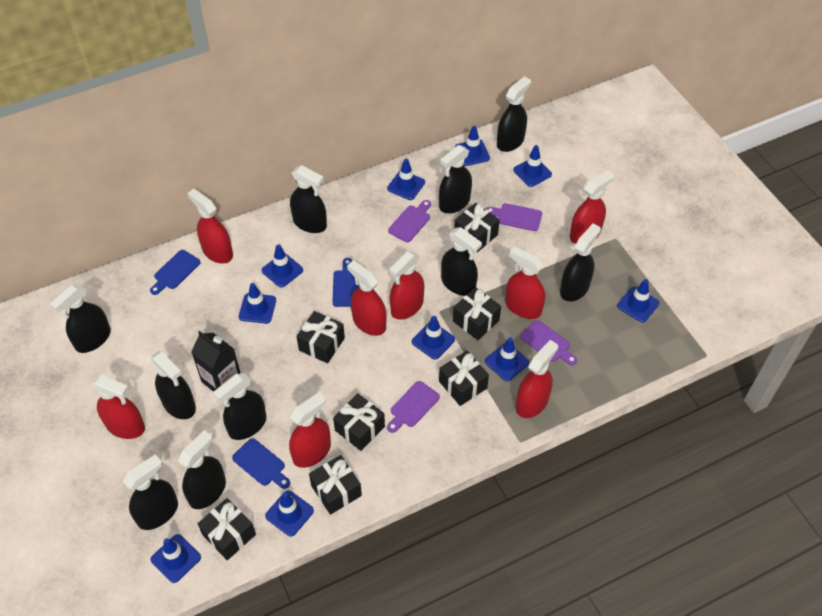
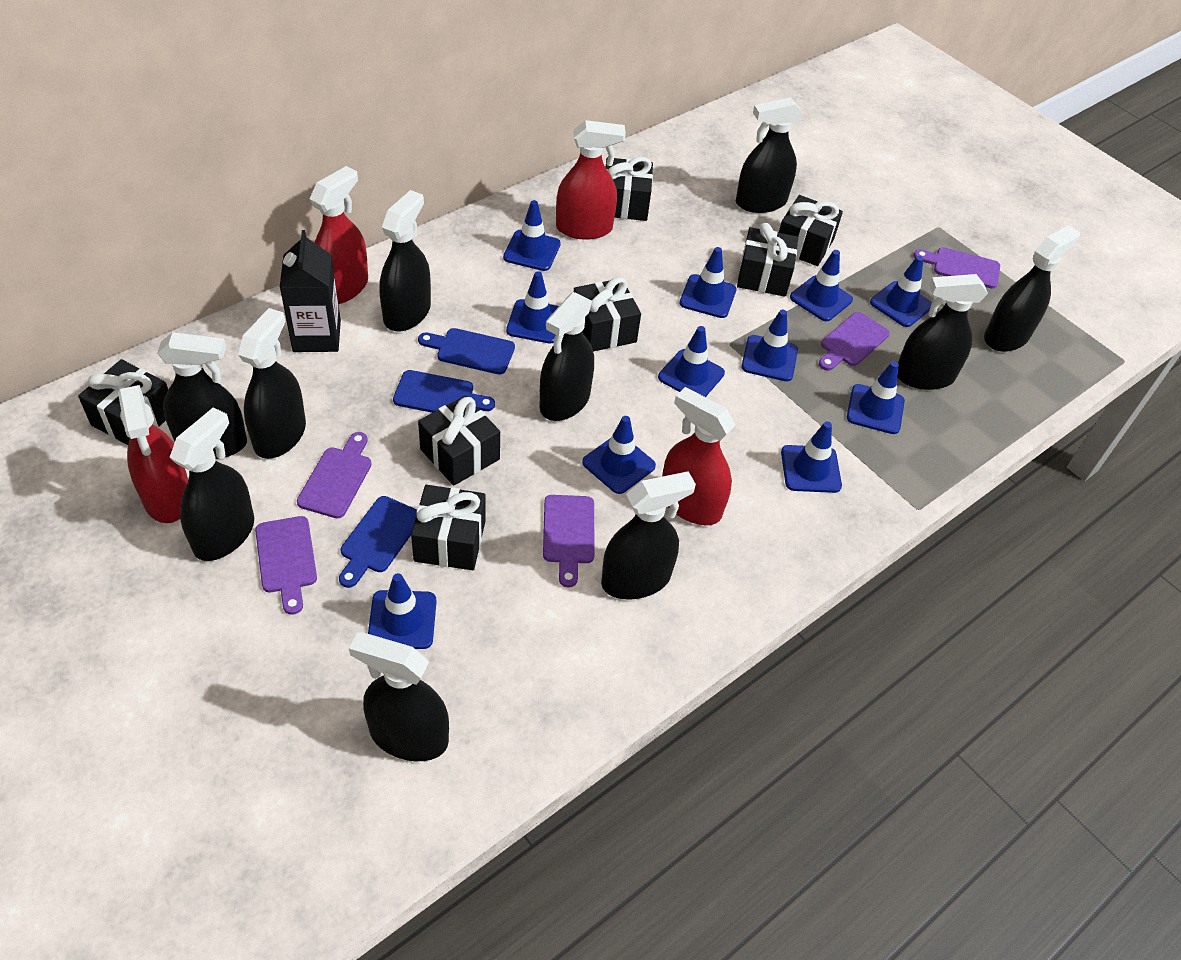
blue traffic cone: 10 -> 11
purple cutting board: 4 -> 5
red spray bottle: 8 -> 4

